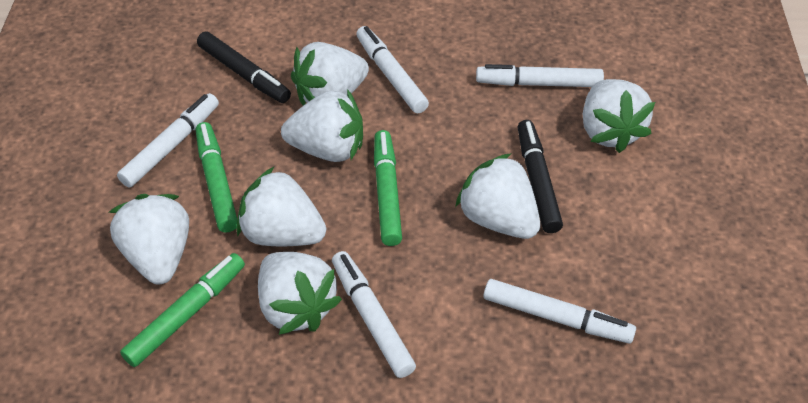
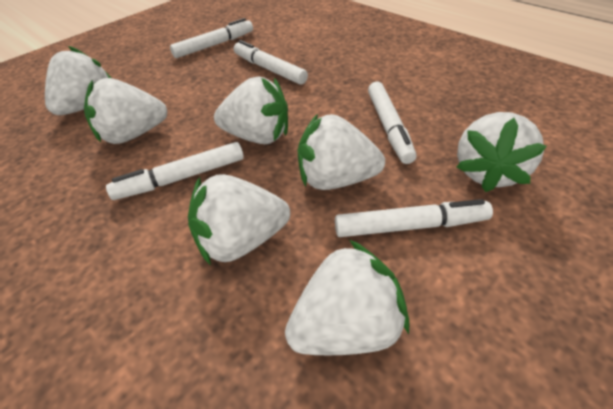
black marker: 2 -> 0
green marker: 3 -> 0

